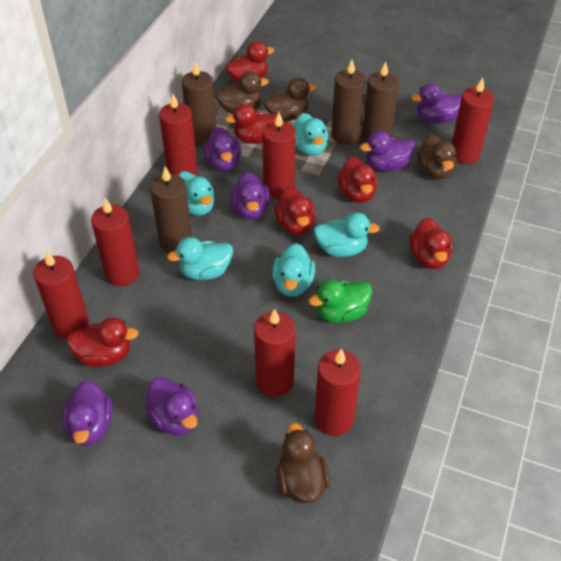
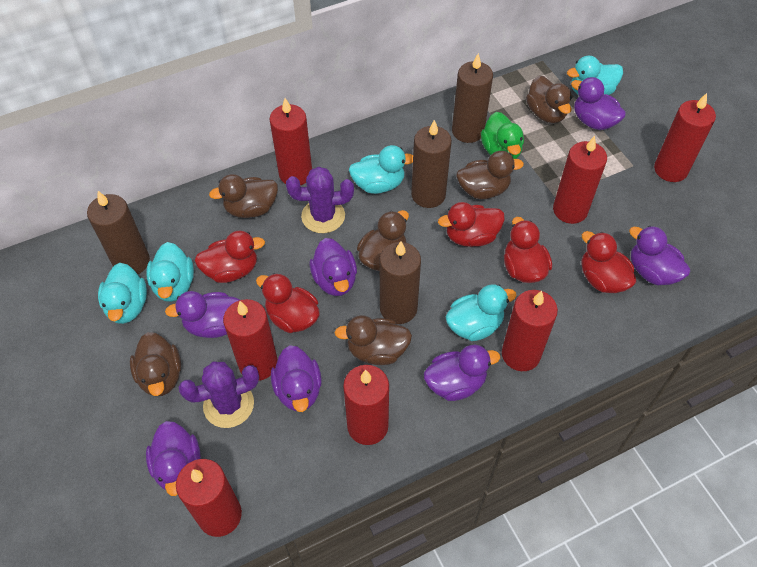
brown duck: 4 -> 6
purple cactus: 0 -> 2
purple duck: 6 -> 7
red duck: 6 -> 5

